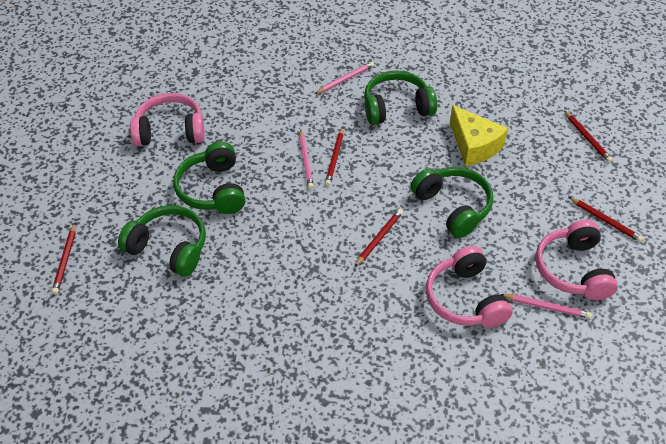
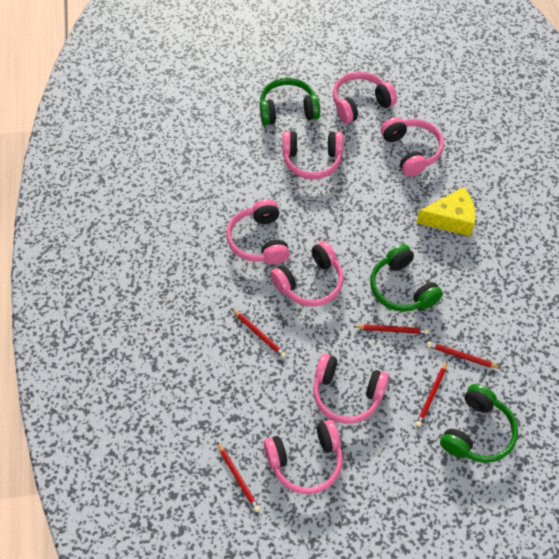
green headphones: 4 -> 3
pink headphones: 3 -> 7
pink pencil: 3 -> 0

